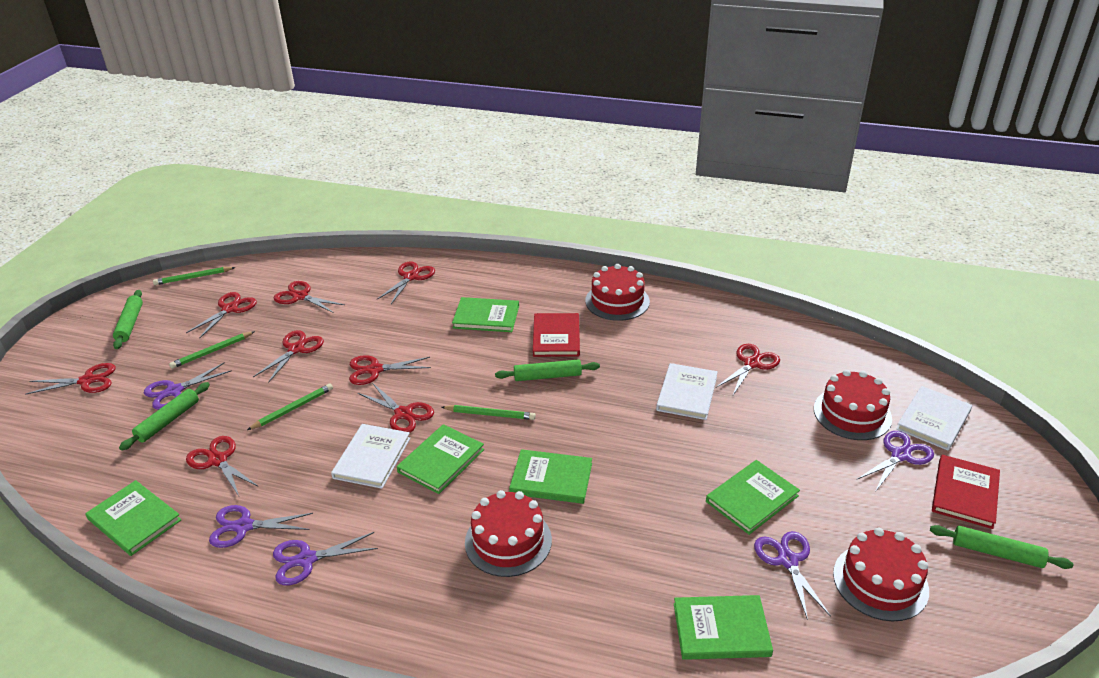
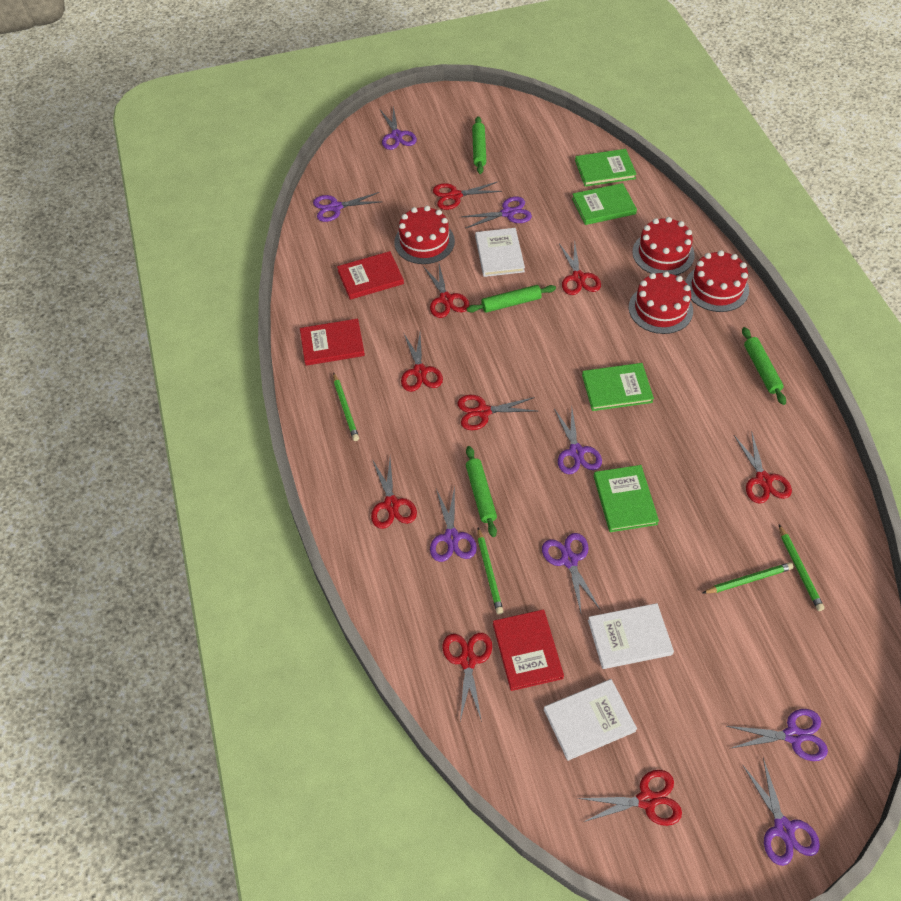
green book: 6 -> 4
purple scissors: 5 -> 8
red book: 2 -> 3

